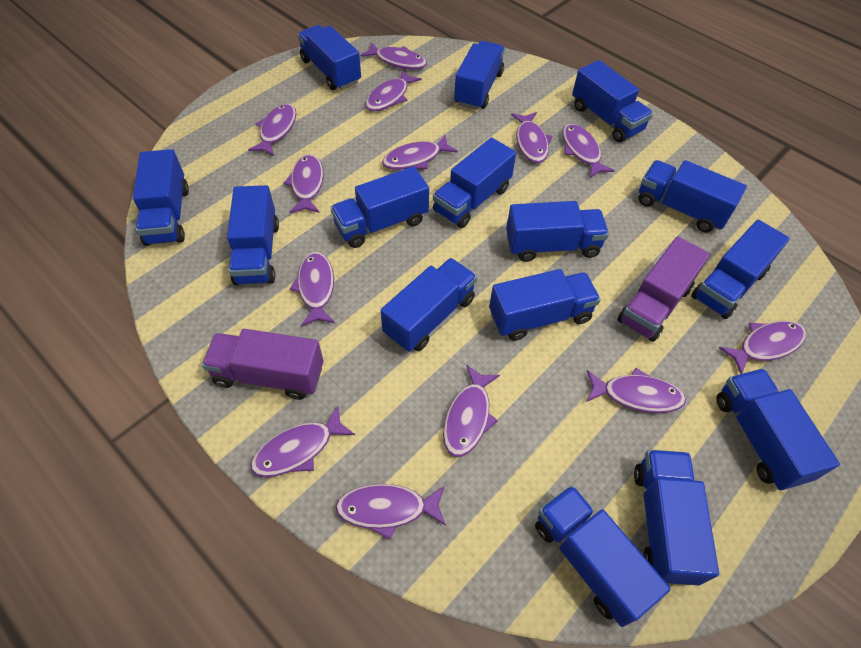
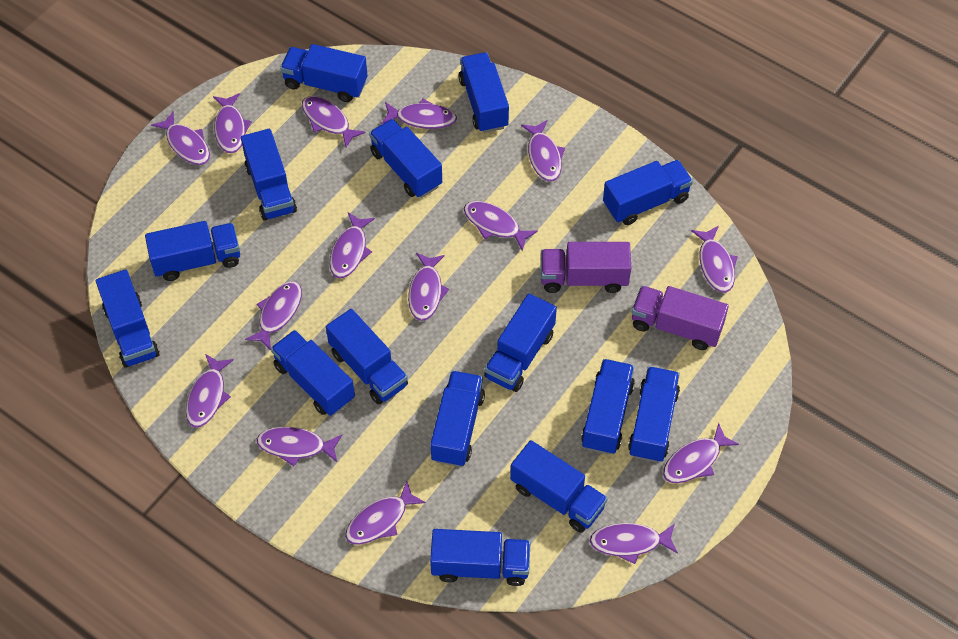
purple fish: 13 -> 15

